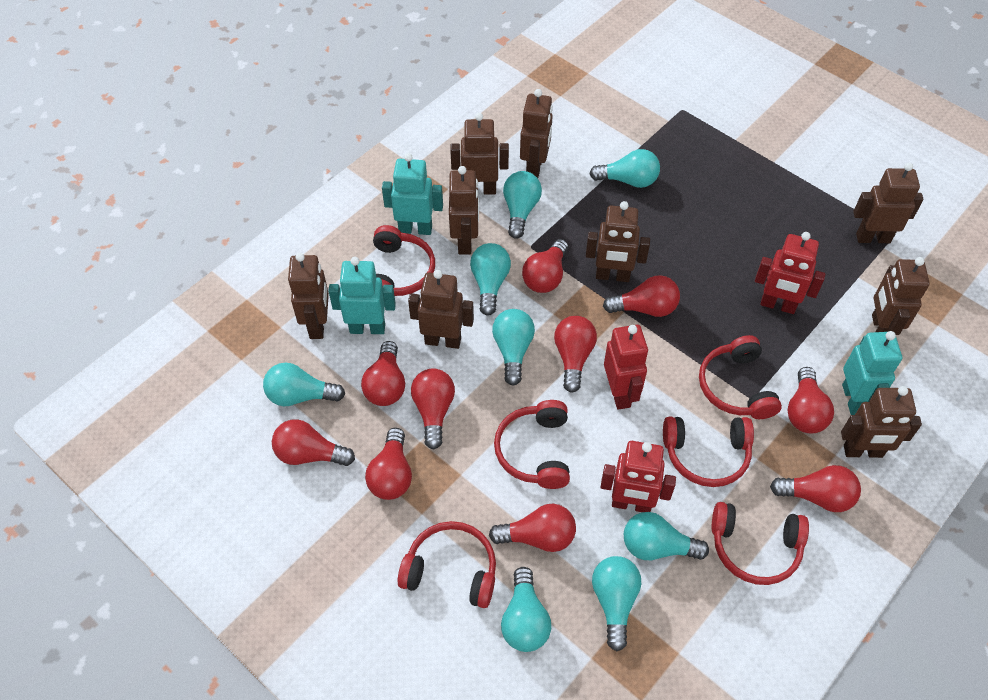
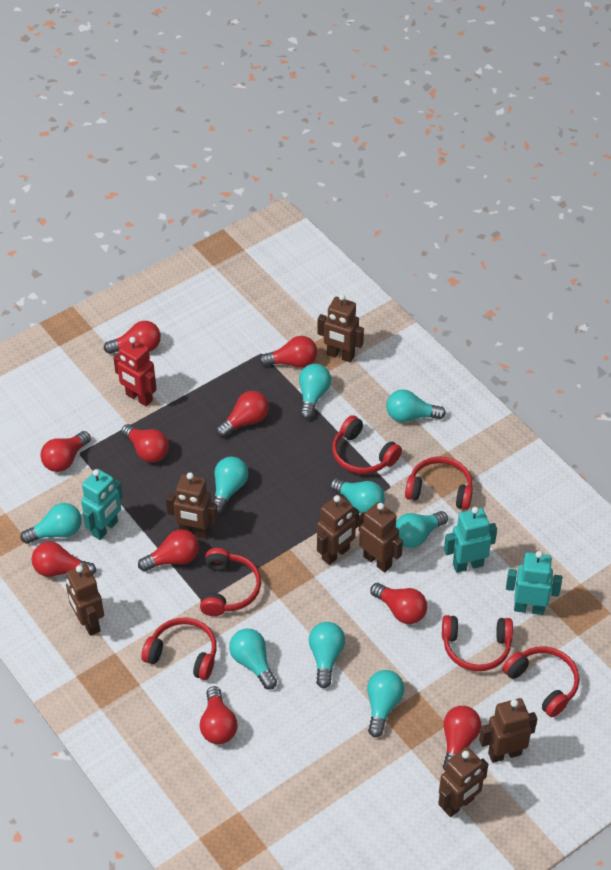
brown robot: 9 -> 7
red robot: 3 -> 1
turquoise light bulb: 8 -> 9

